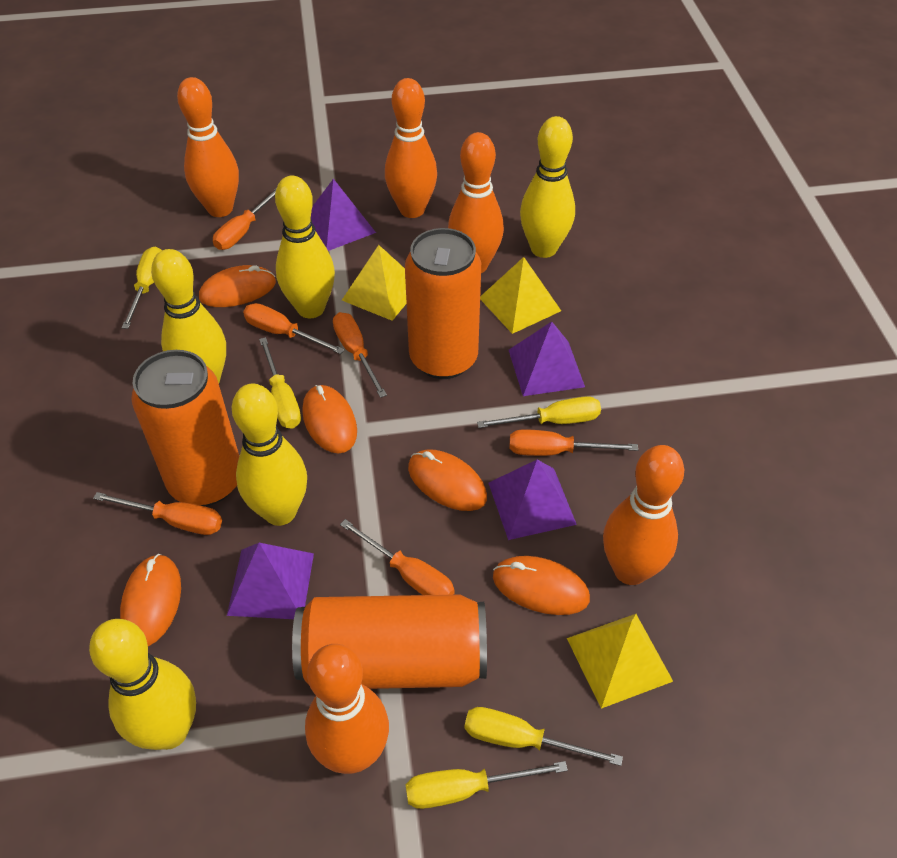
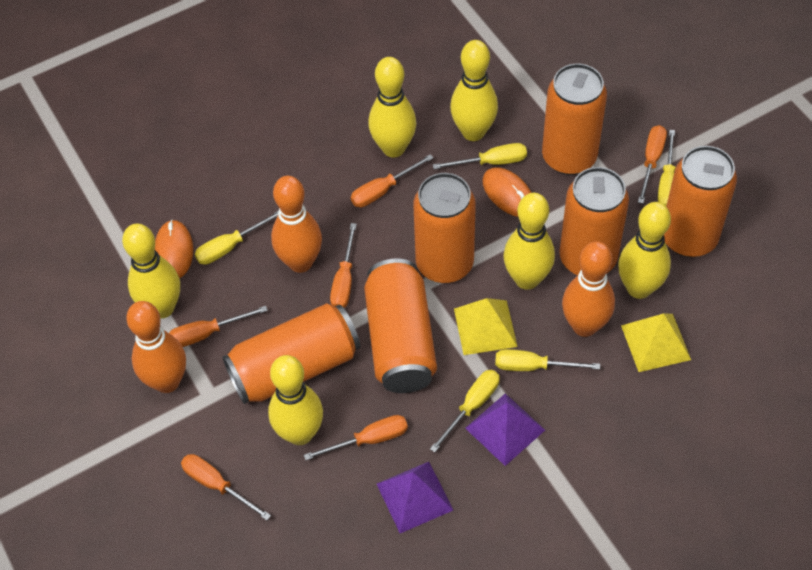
orange bowling pin: 5 -> 3
orange can: 3 -> 6
orange mouse: 5 -> 2
purple pyramid: 4 -> 2
yellow bowling pin: 5 -> 6
yellow pyramid: 3 -> 2

